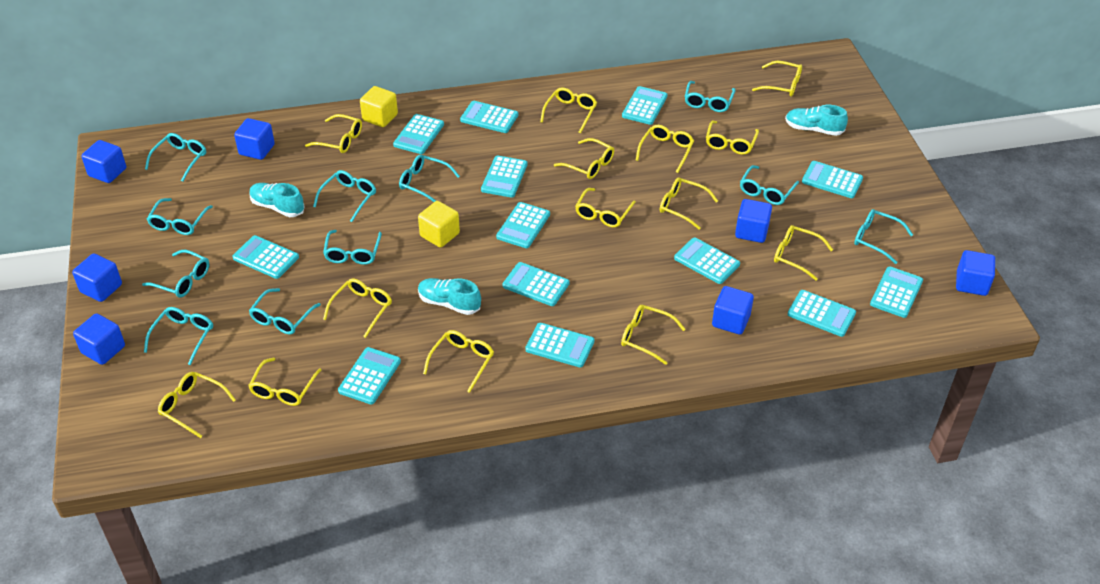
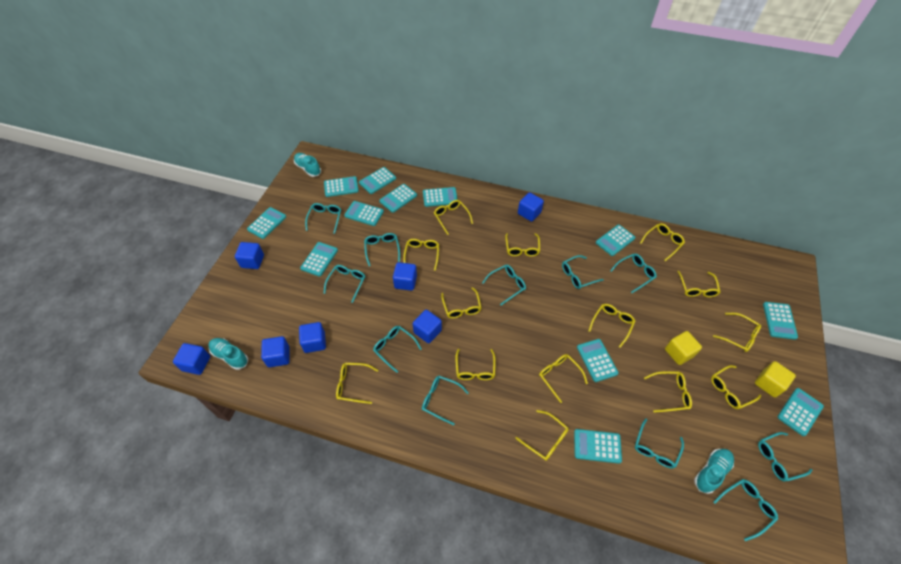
turquoise calculator: 13 -> 12

